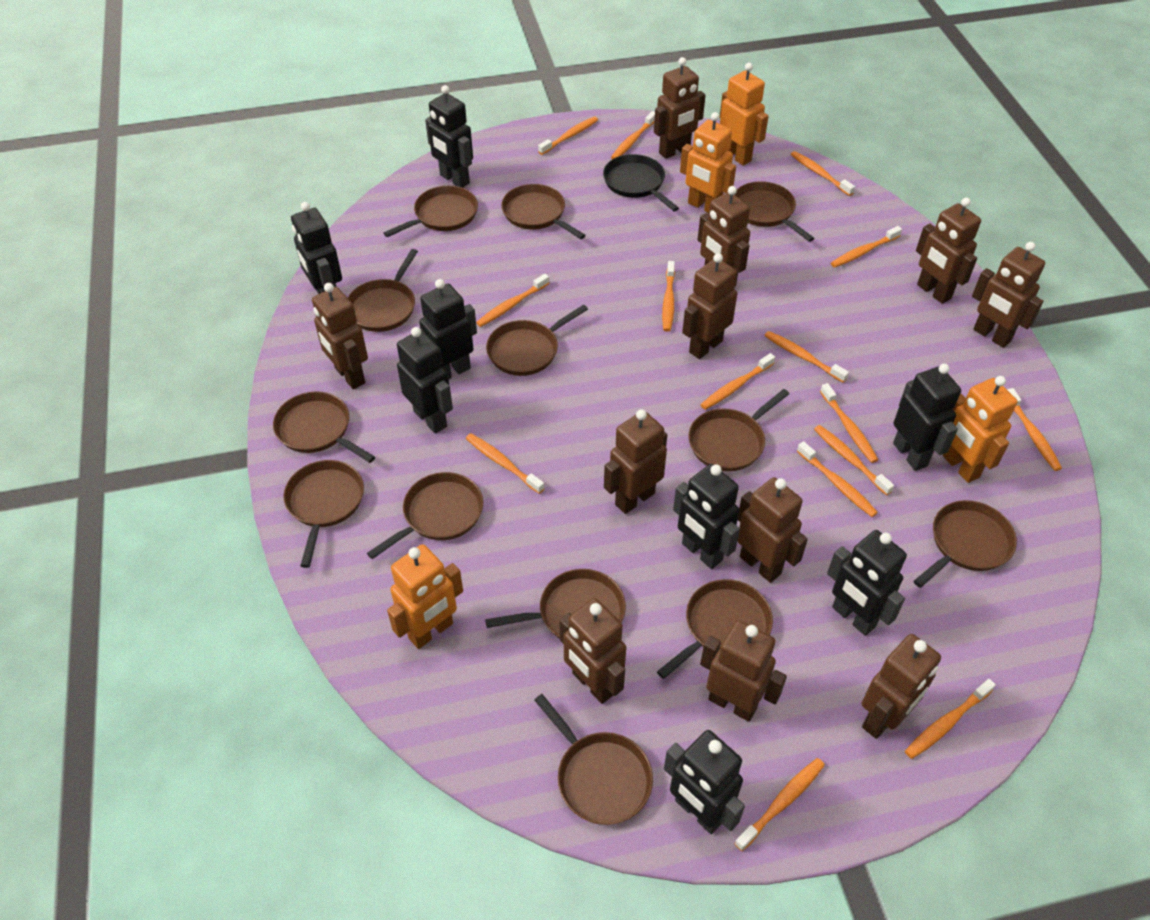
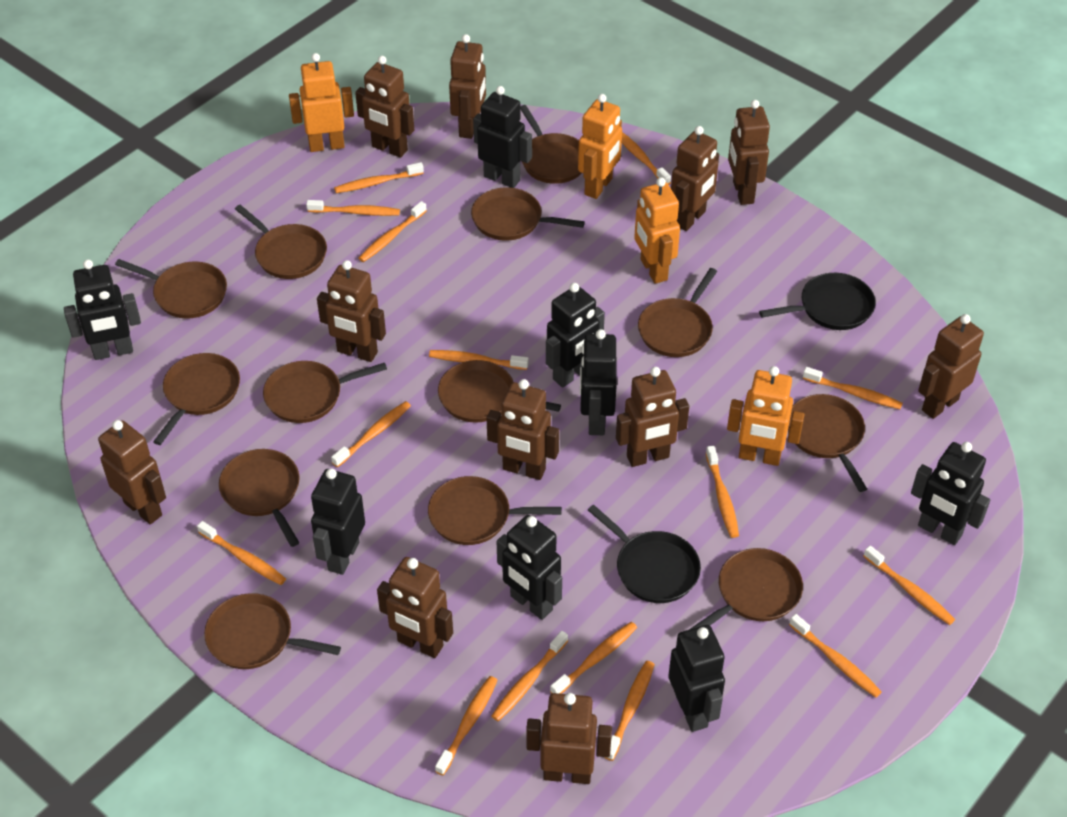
black pan: 1 -> 2

